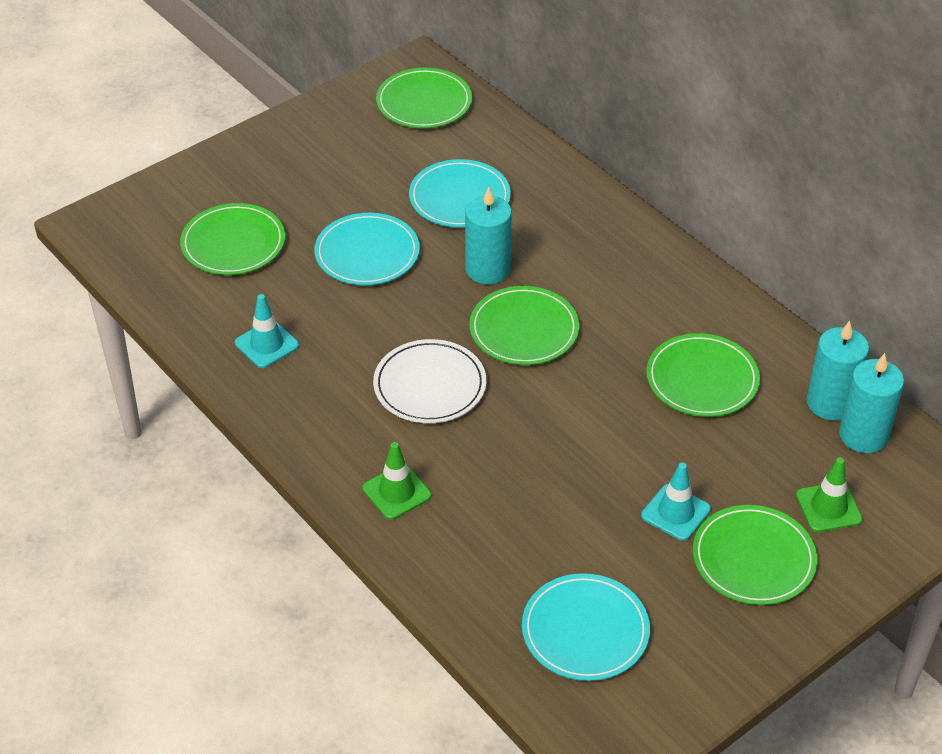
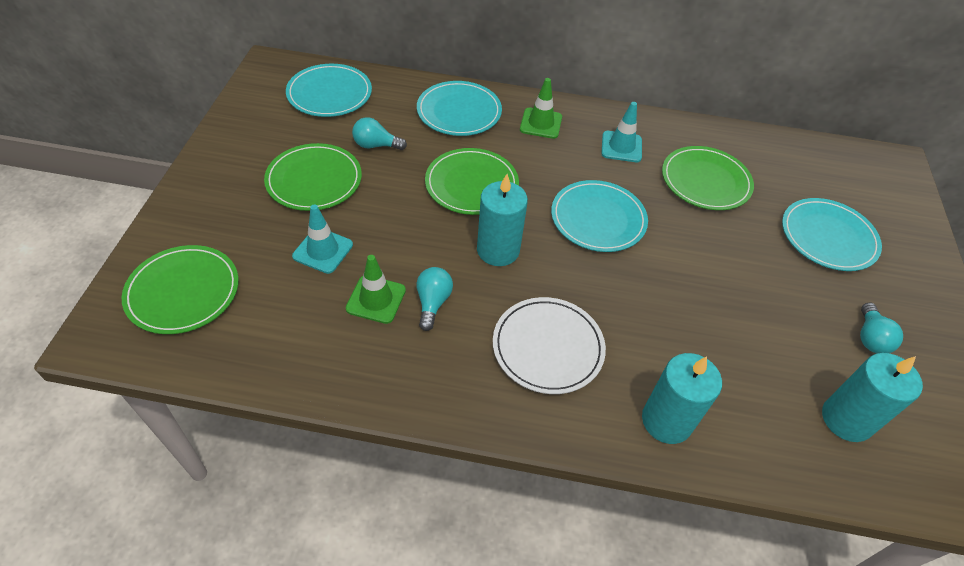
green plate: 5 -> 4
turquoise light bulb: 0 -> 3
turquoise plate: 3 -> 4

